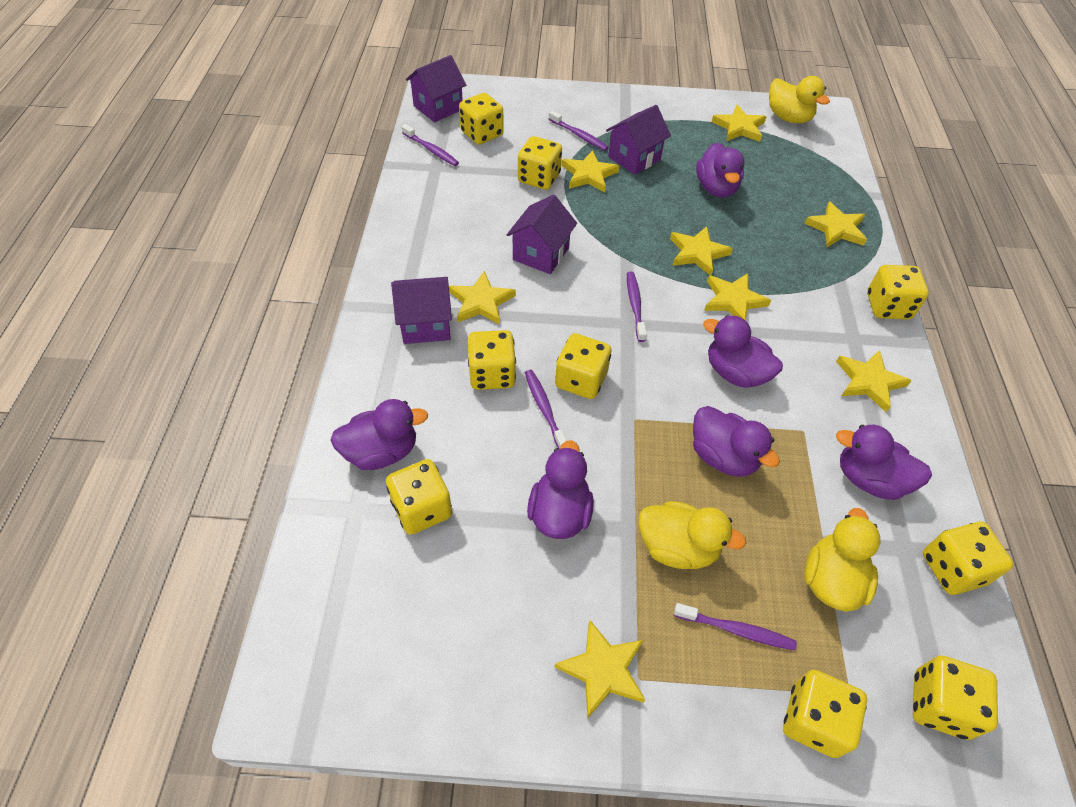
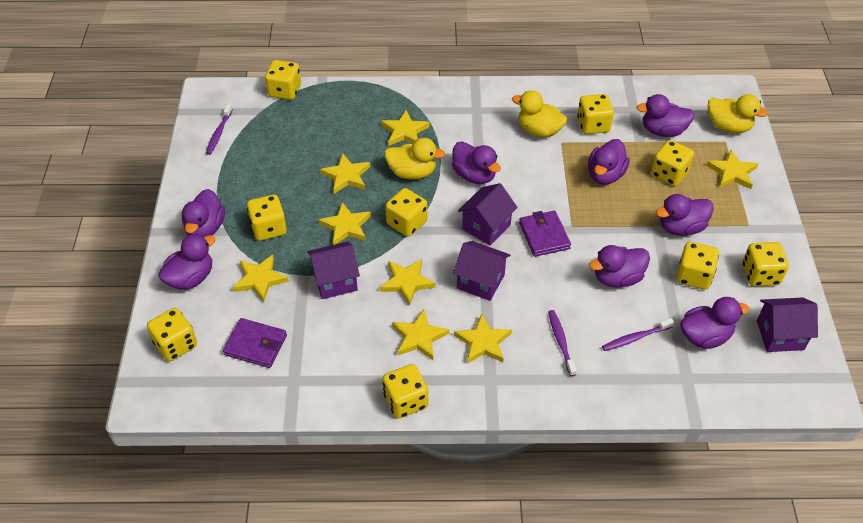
purple duck: 6 -> 8
purple toothbrush: 5 -> 3
purple wallet: 0 -> 2

